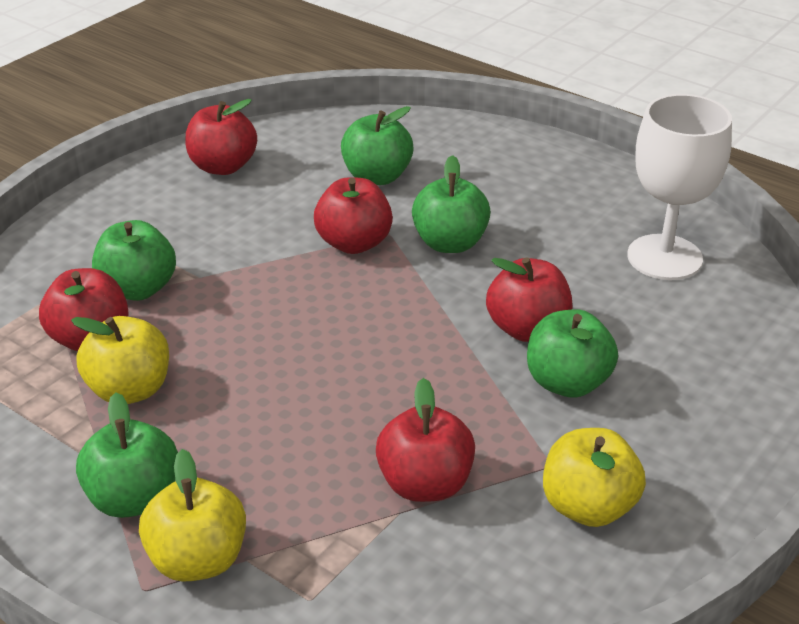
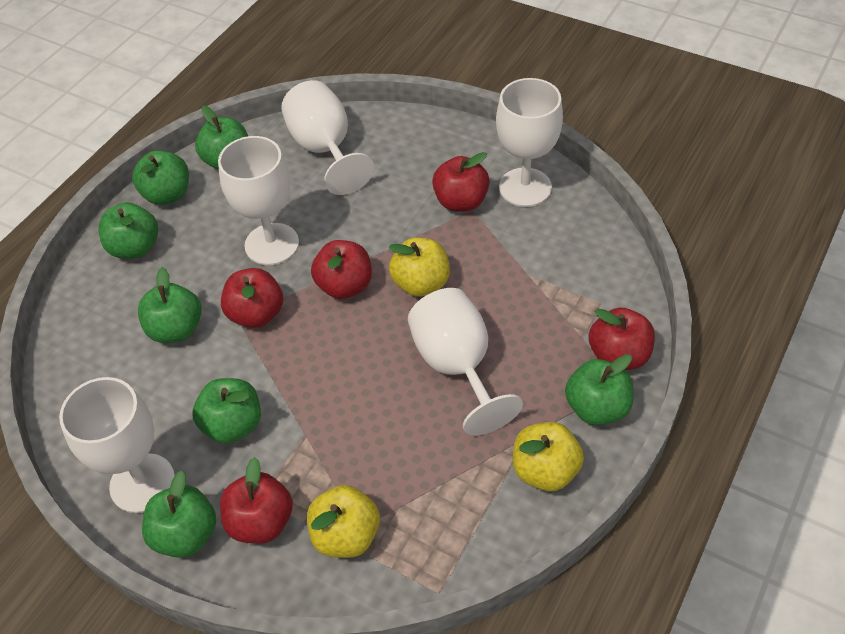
green apple: 5 -> 7
white goblet: 1 -> 5

